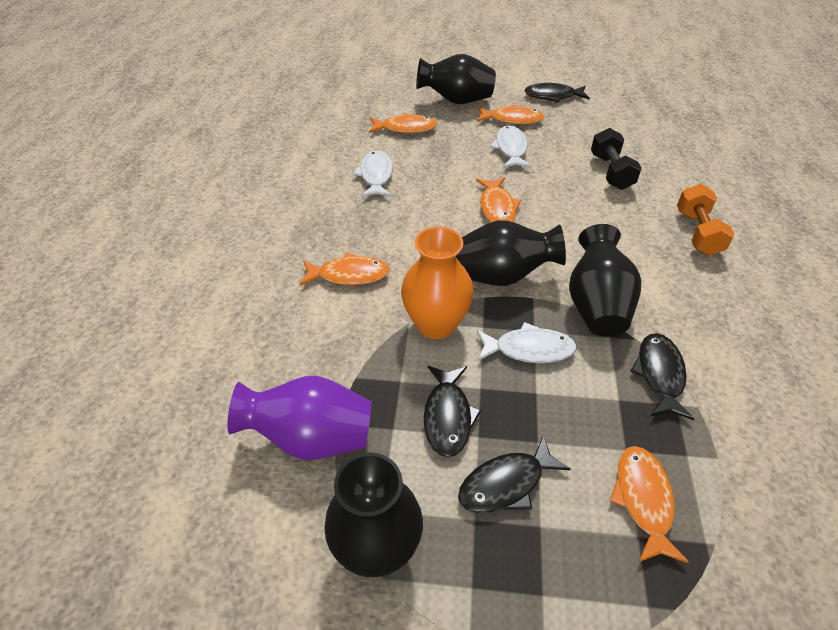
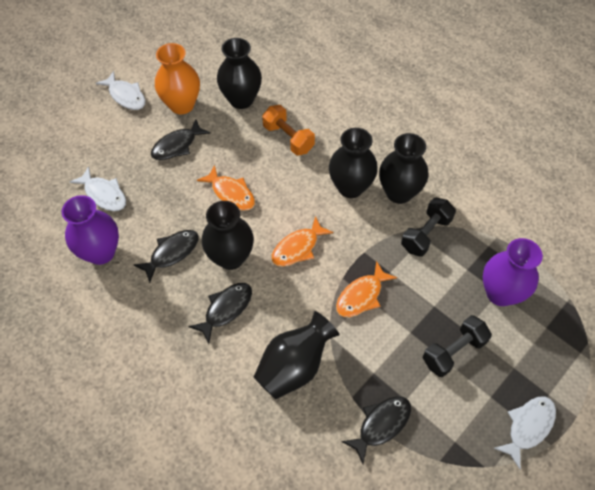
black dumbbell: 1 -> 2
black vase: 4 -> 5
orange fish: 5 -> 3
purple vase: 1 -> 2

